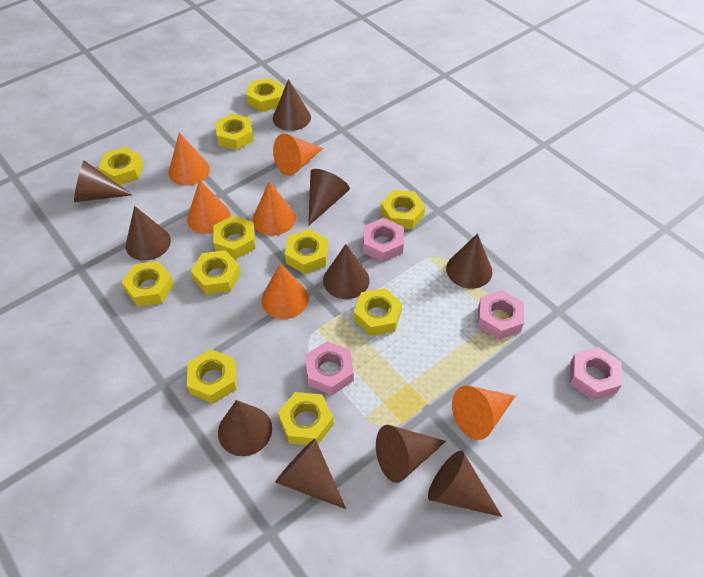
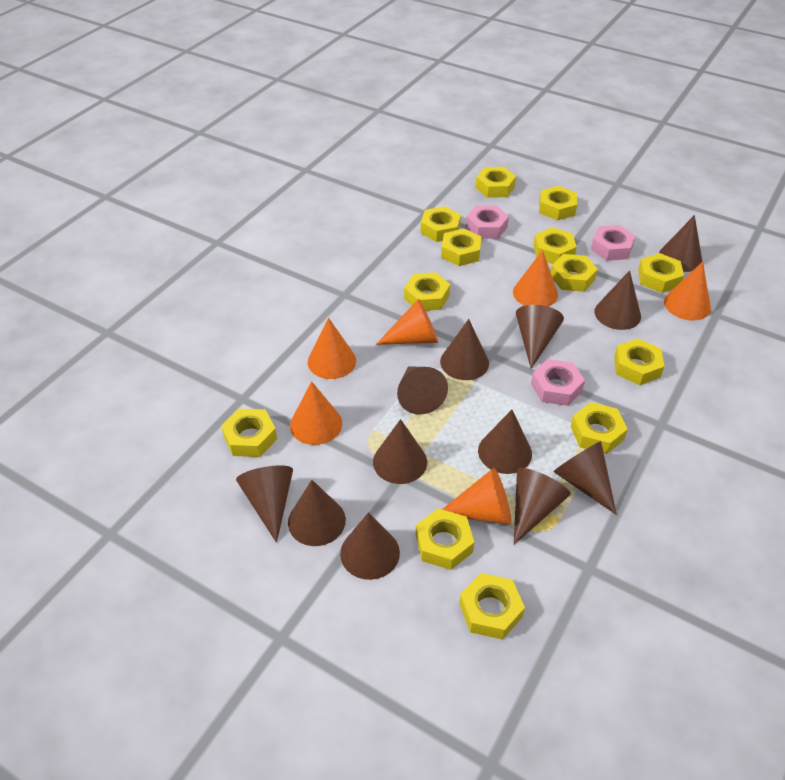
brown cone: 10 -> 12
pink nut: 4 -> 3
yellow nut: 11 -> 13

